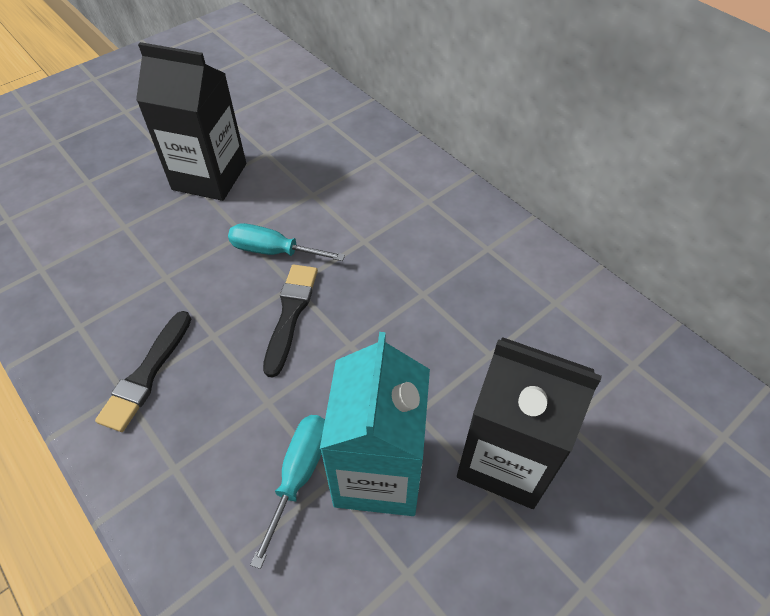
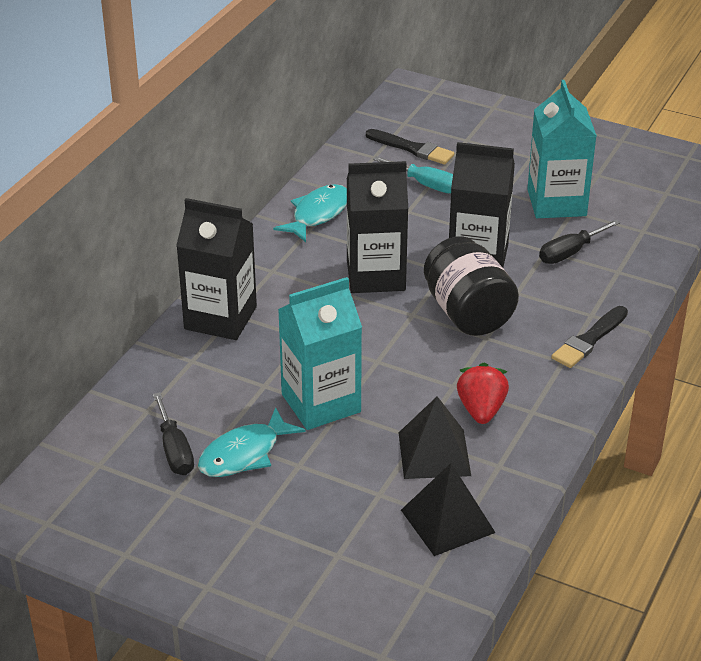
black carton: 2 -> 3
black jar: 0 -> 1
black pyramid: 0 -> 2
black screwdriver: 0 -> 2
red strawberry: 0 -> 1
turquoise carton: 1 -> 2
turquoise fish: 0 -> 2
turquoise screwdriver: 2 -> 1

